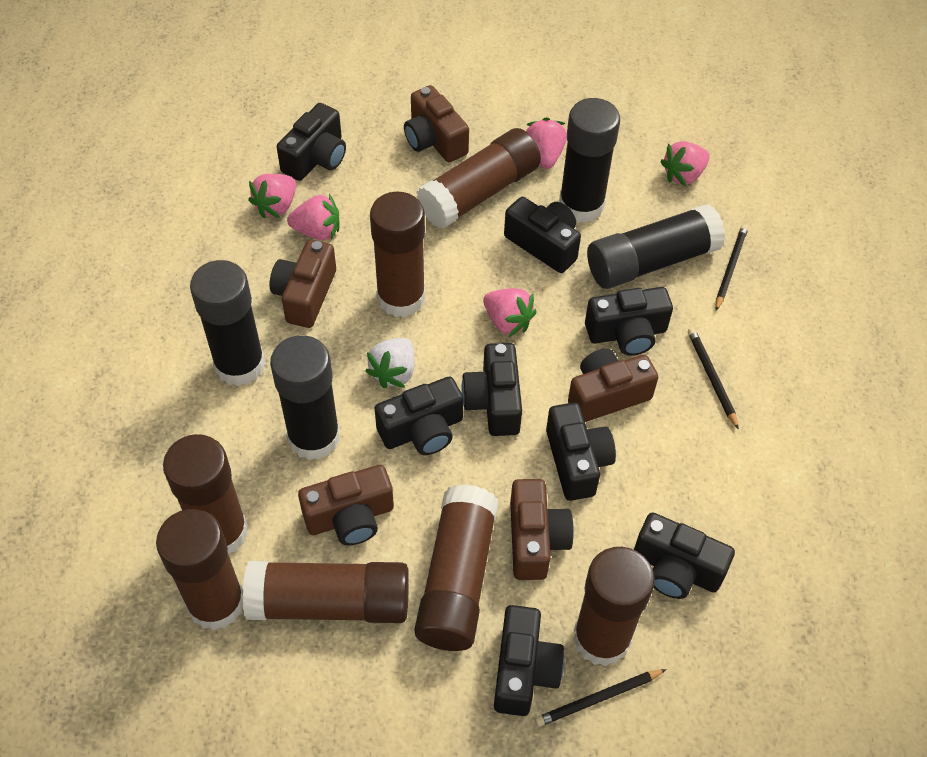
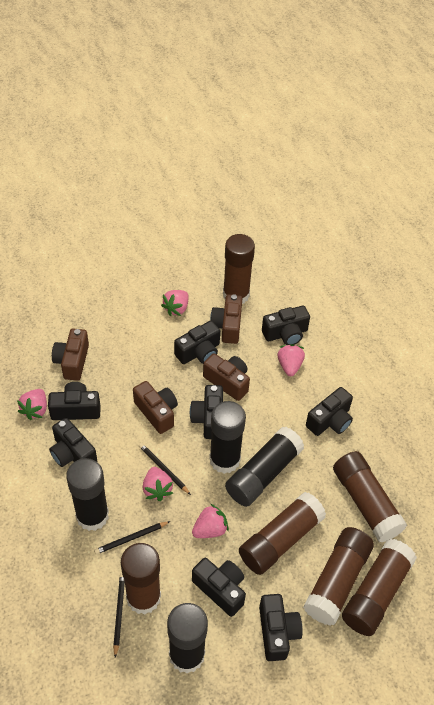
brown camera: 5 -> 4
brown glue stick: 7 -> 6
white strawberry: 1 -> 0

